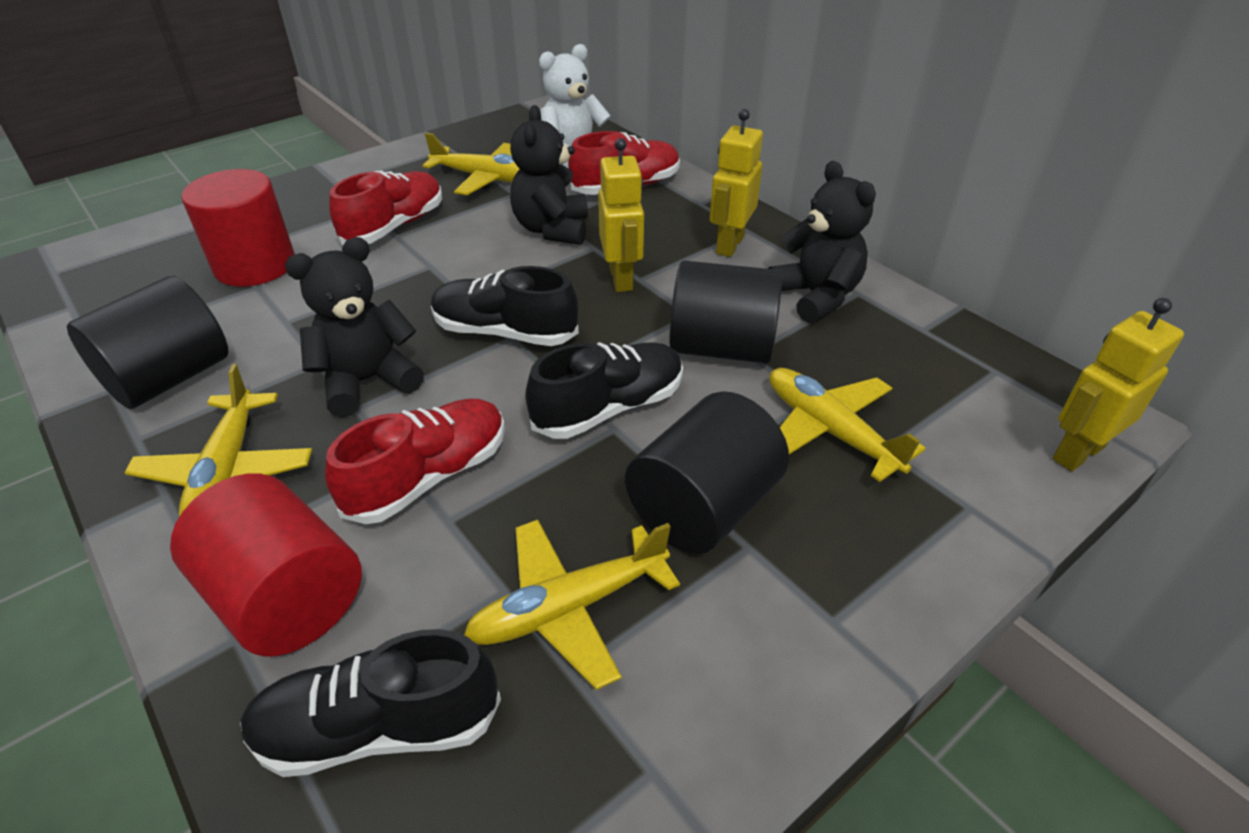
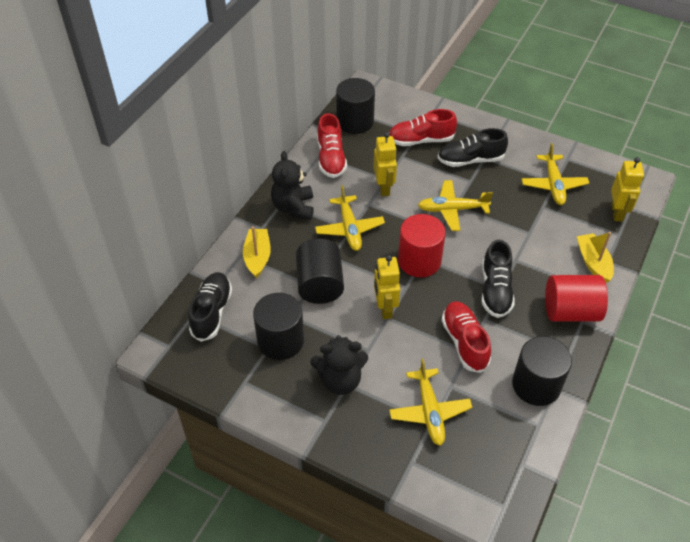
black cylinder: 3 -> 4
black teddy bear: 3 -> 2
white teddy bear: 1 -> 0
yellow boat: 0 -> 2

